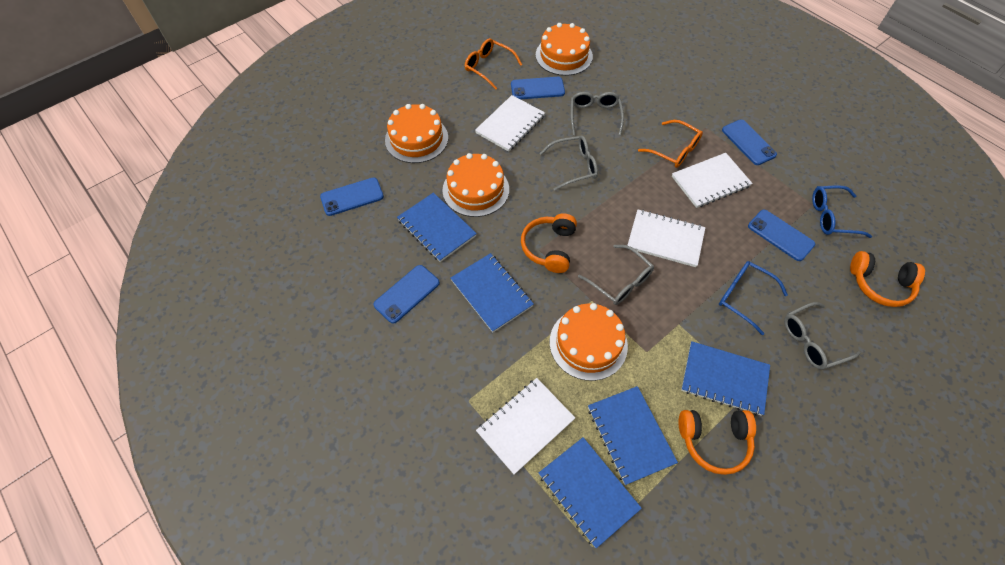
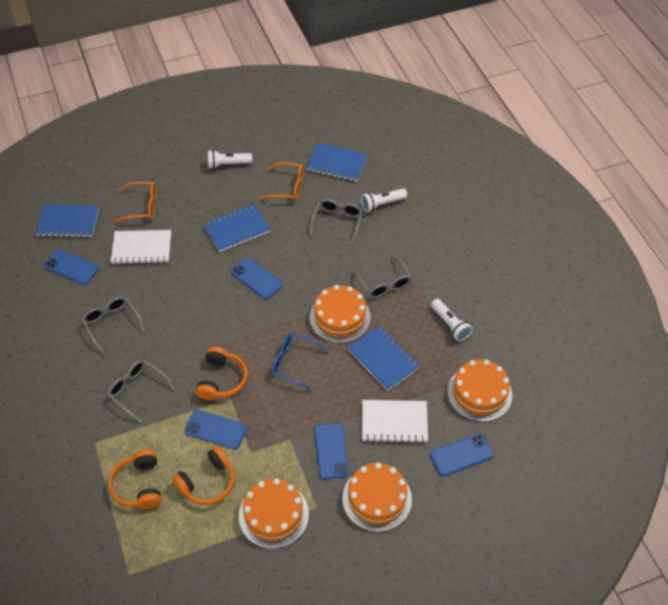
blue glasses: 2 -> 1
blue notebook: 5 -> 4
white flashlight: 0 -> 3
white notebook: 4 -> 2

